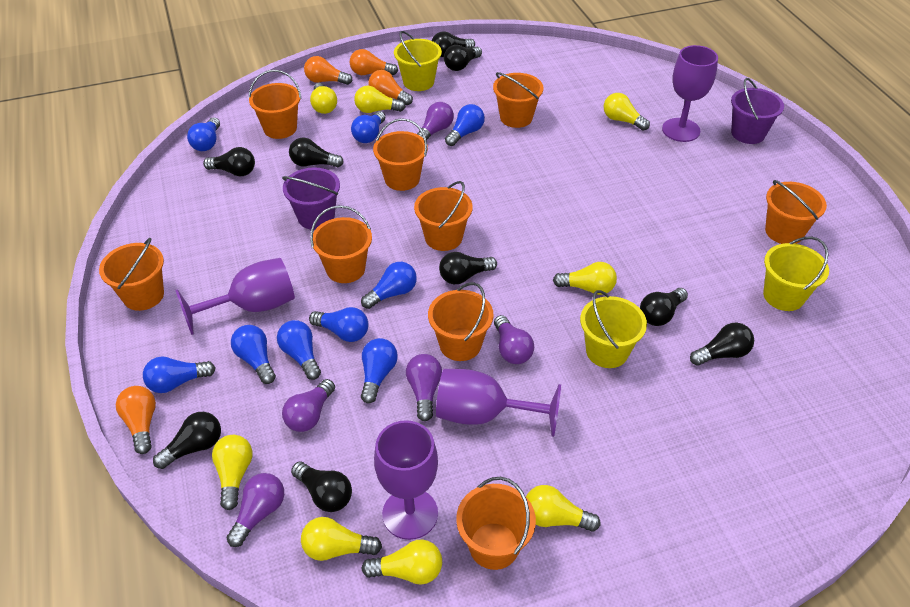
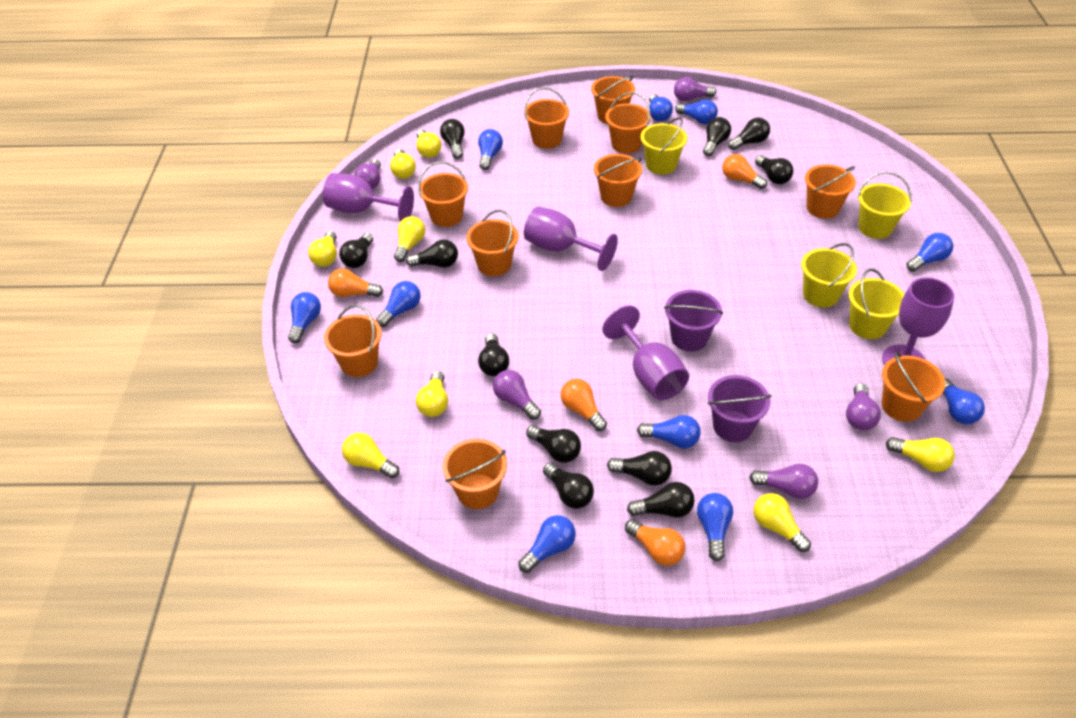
black light bulb: 9 -> 11
blue light bulb: 9 -> 10
orange bucket: 9 -> 10
yellow bucket: 3 -> 4

